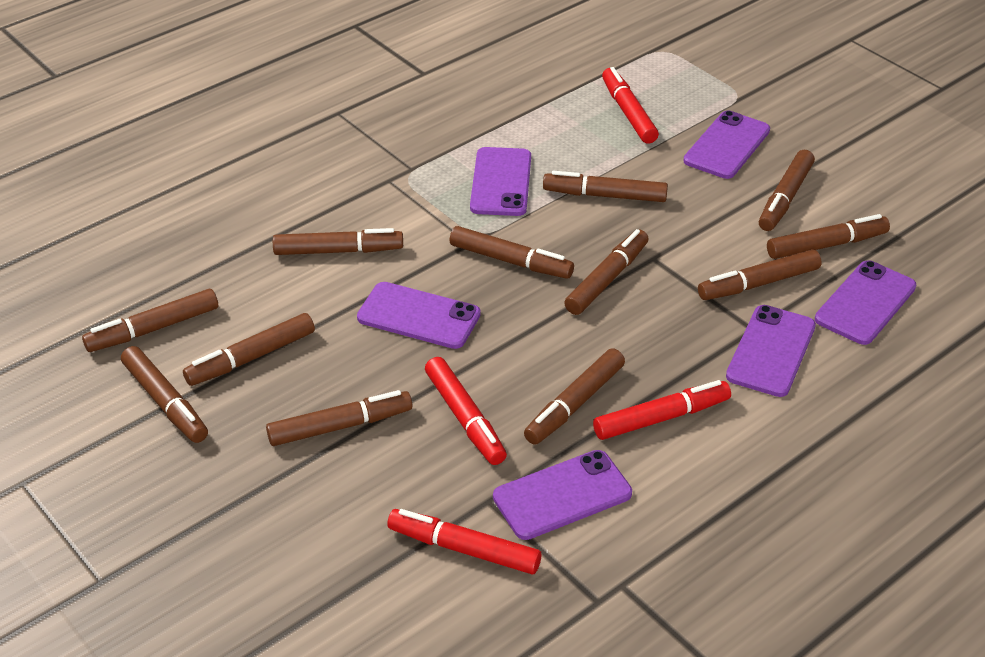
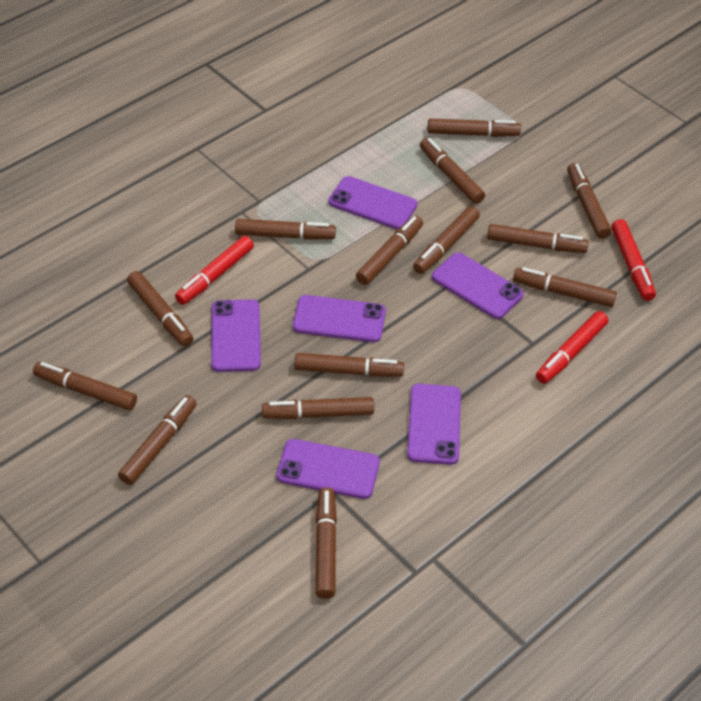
brown marker: 12 -> 14
red marker: 4 -> 3

